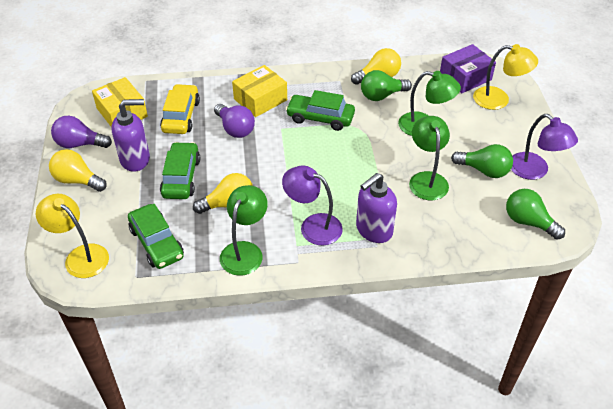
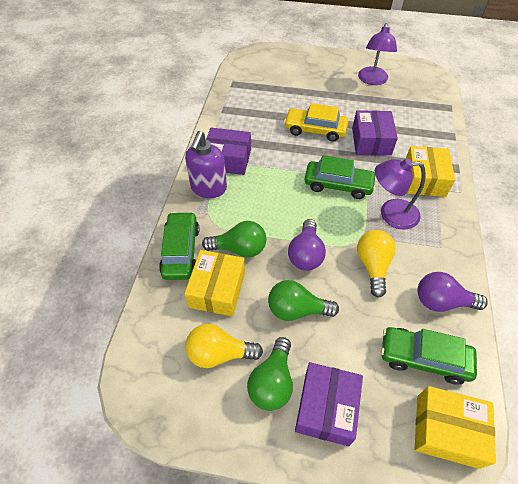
green lamp: 3 -> 0
purple box: 1 -> 3
purple soap dispenser: 2 -> 1
yellow box: 2 -> 3
yellow lamp: 2 -> 0
yellow light bulb: 3 -> 2

